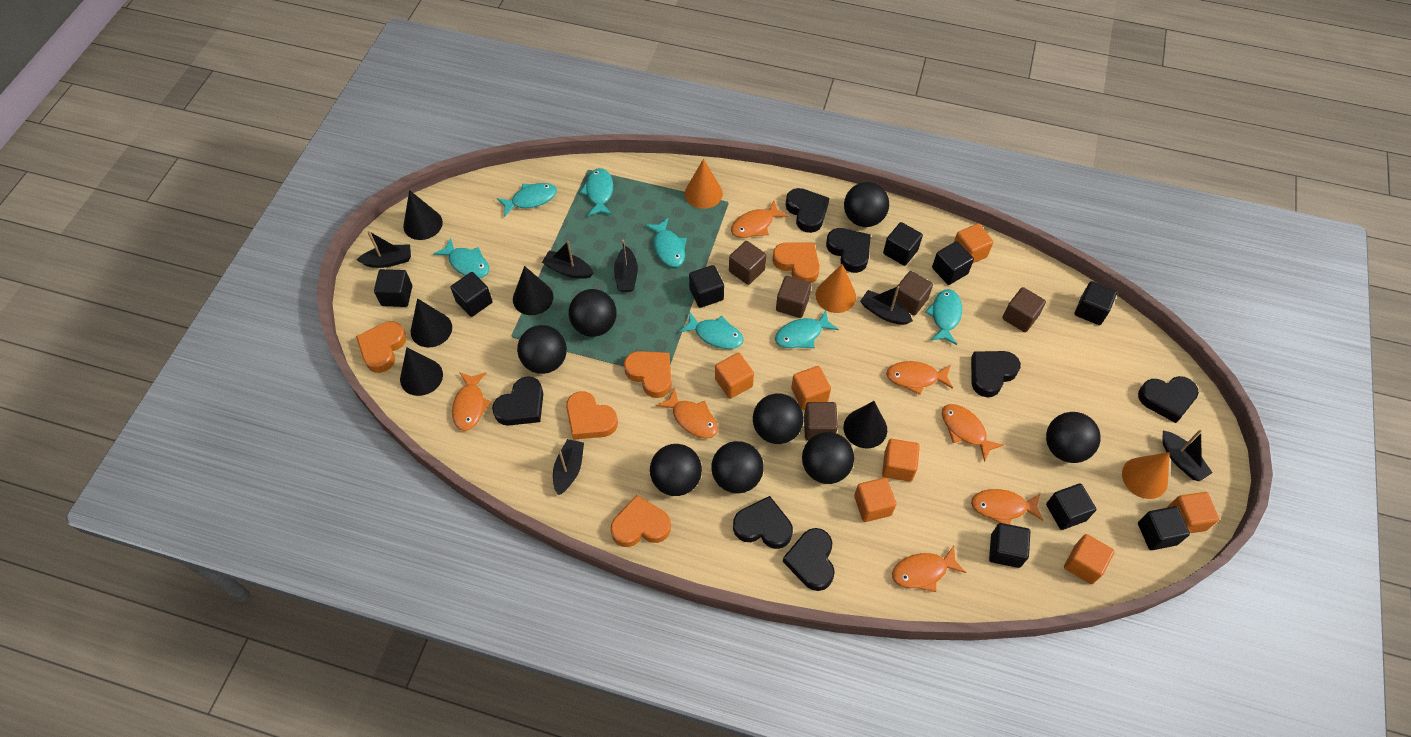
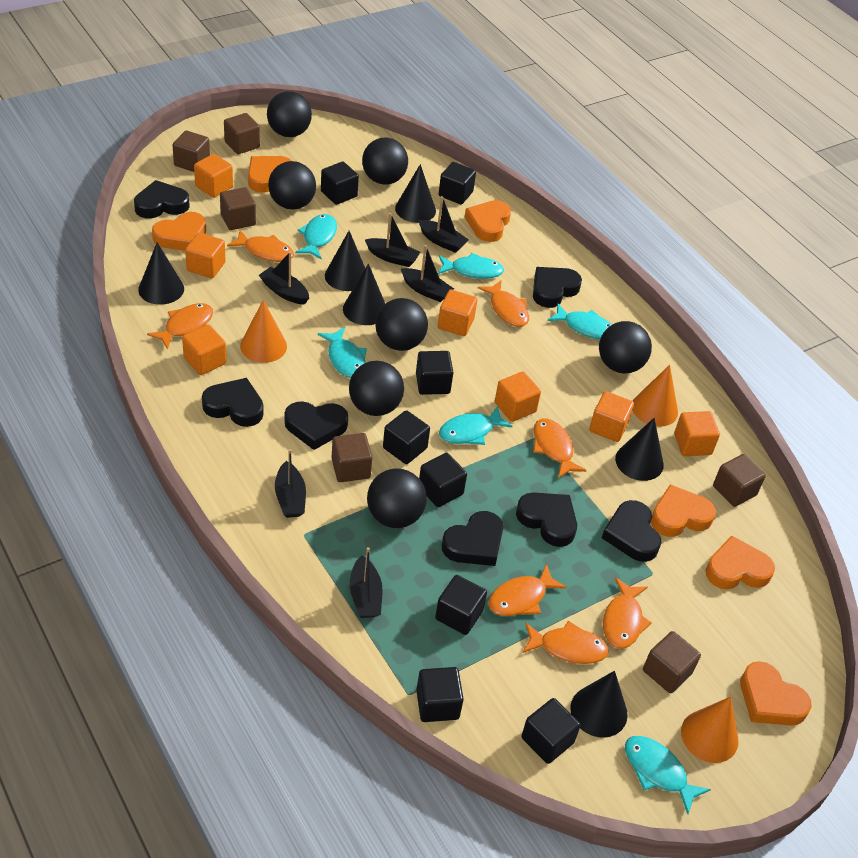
black ball: 8 -> 7
black cone: 5 -> 6
black cube: 9 -> 8
brown cube: 5 -> 6
orange heart: 5 -> 6
turquoise fish: 7 -> 6

